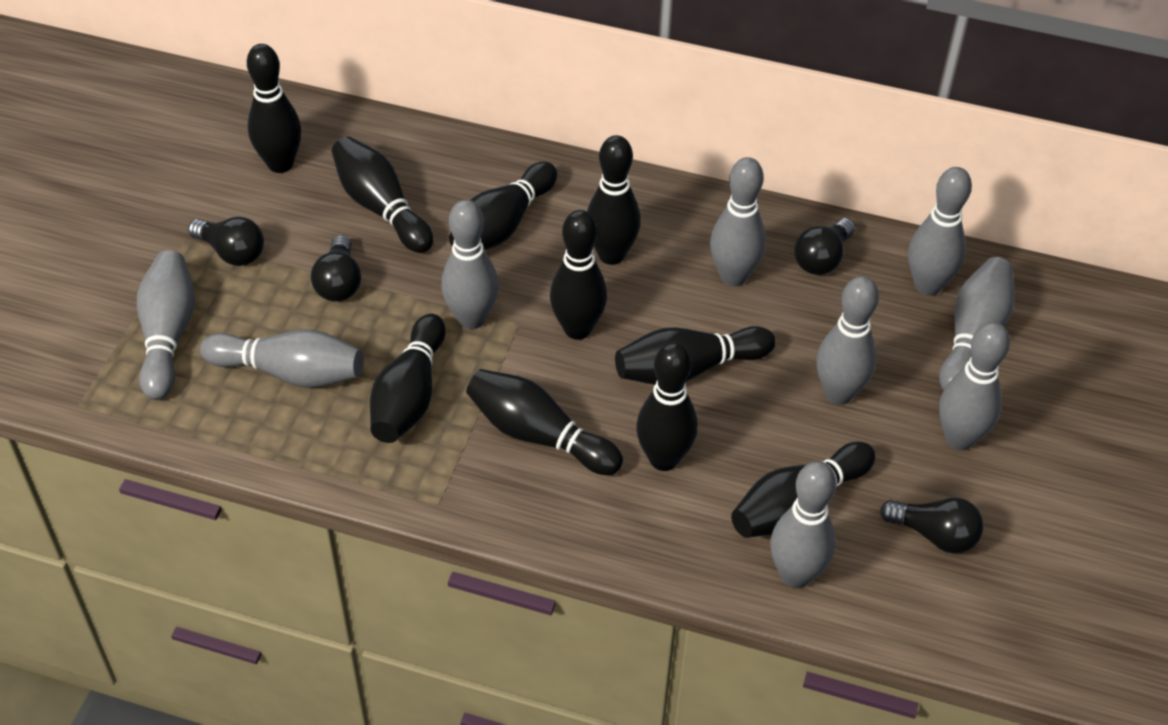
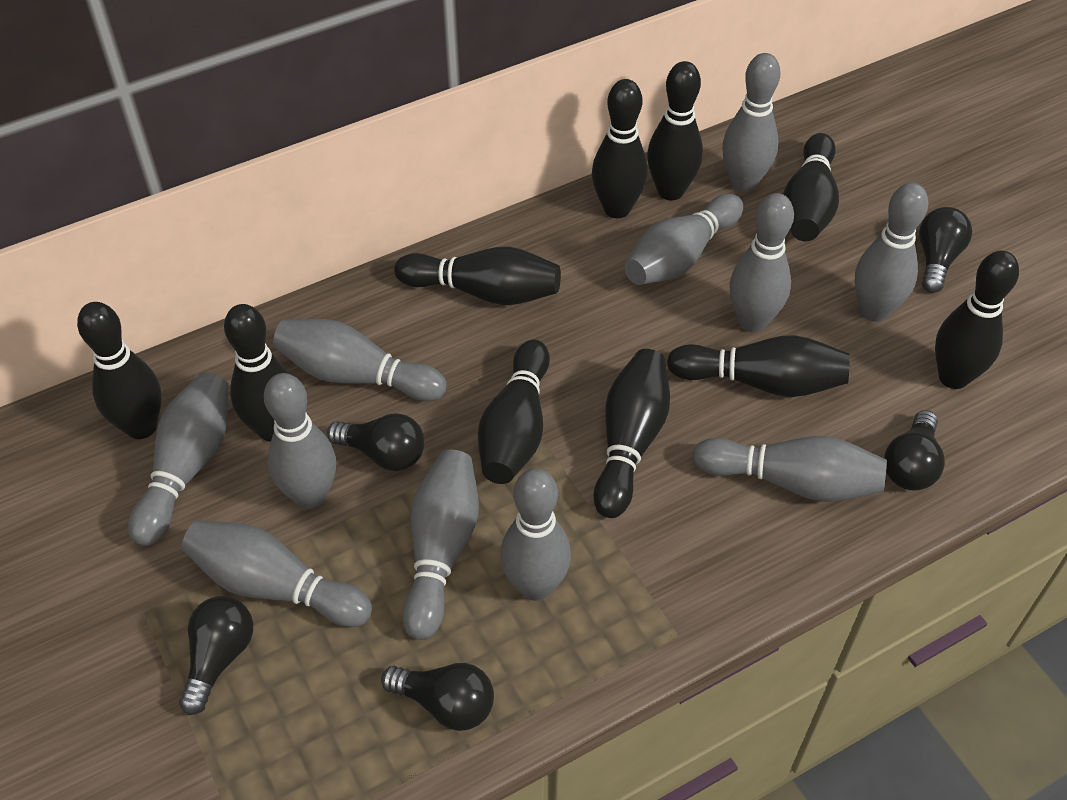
black light bulb: 4 -> 5
grey bowling pin: 9 -> 11

